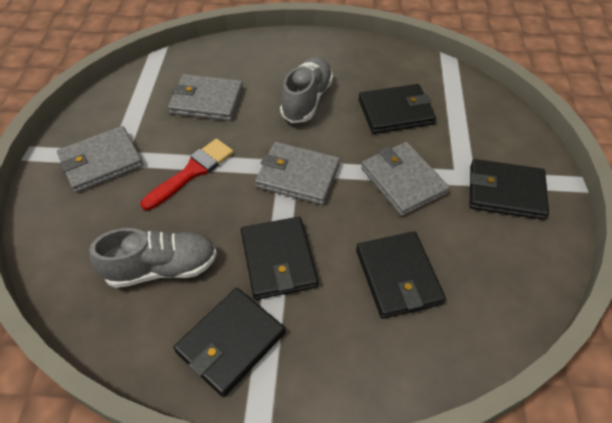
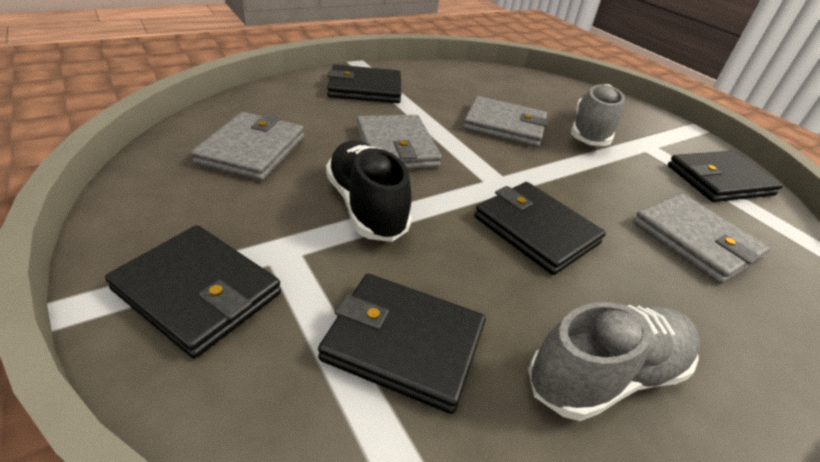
black shoe: 0 -> 1
red brush: 1 -> 0

